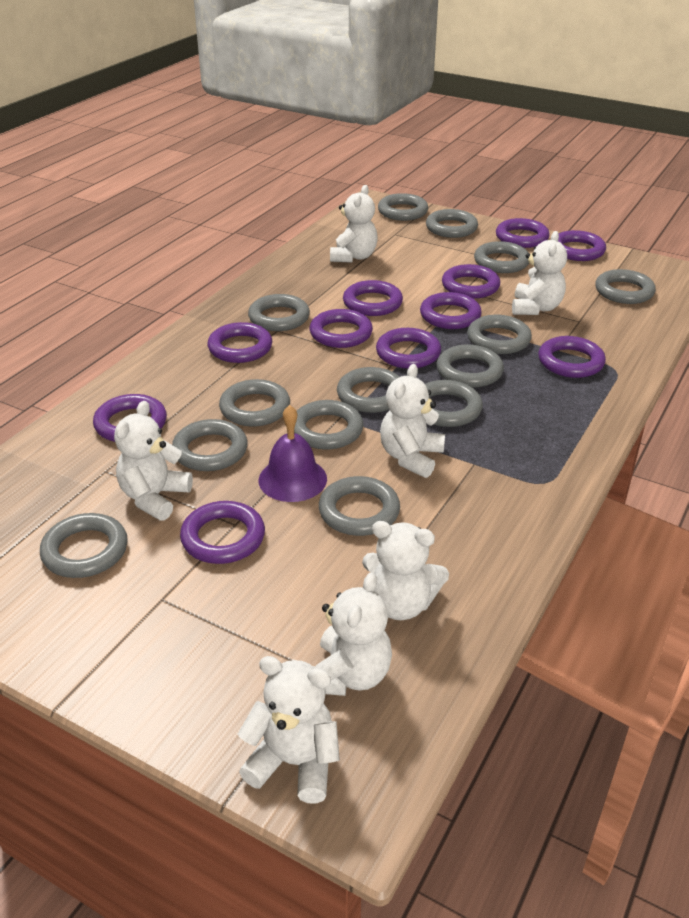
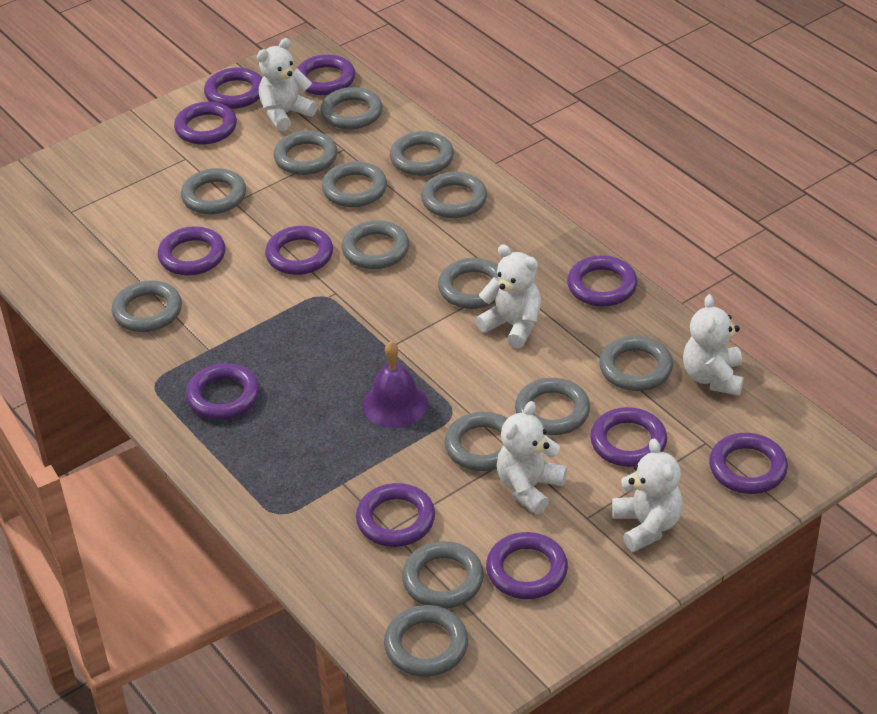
white teddy bear: 7 -> 5

